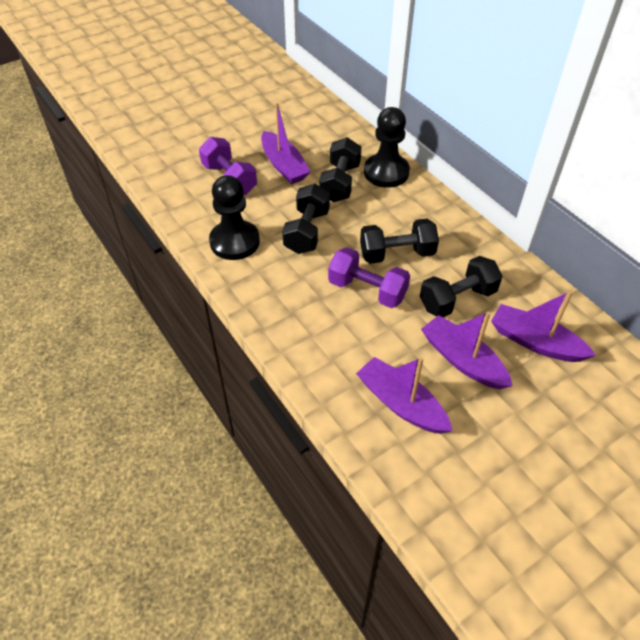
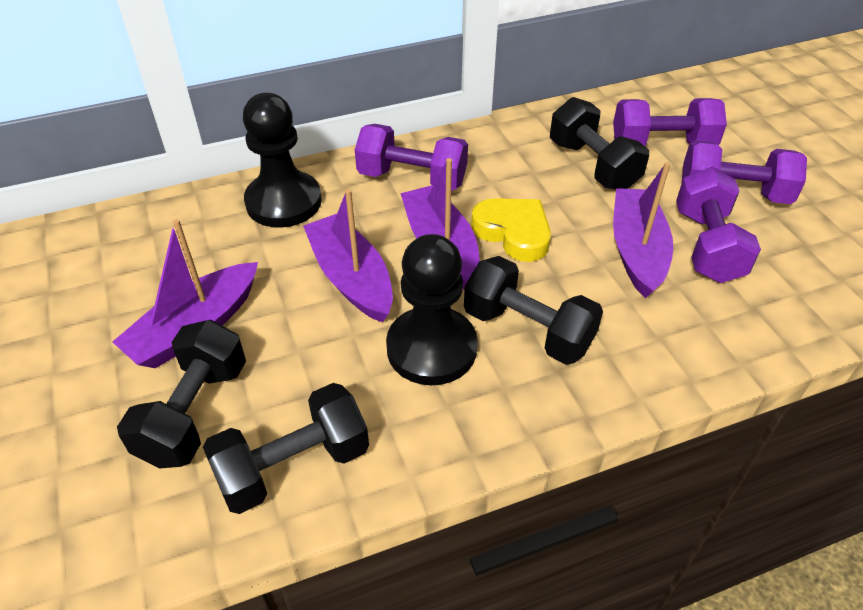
purple dumbbell: 2 -> 4
yellow heart: 0 -> 1

